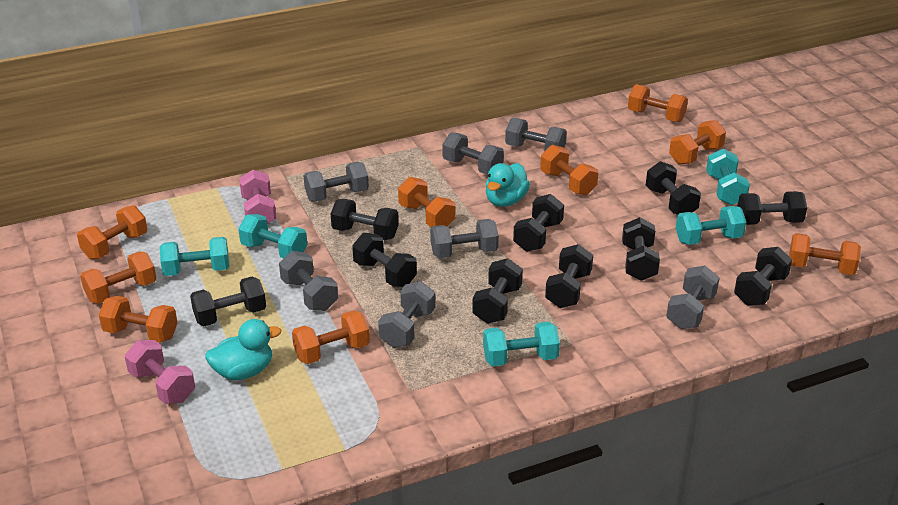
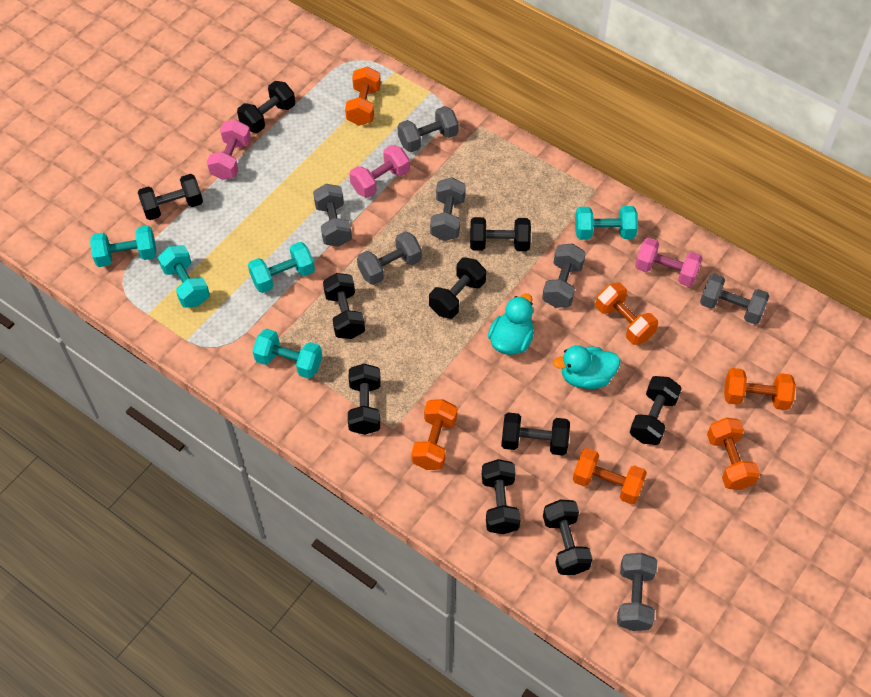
orange dumbbell: 9 -> 6
pink dumbbell: 2 -> 3

